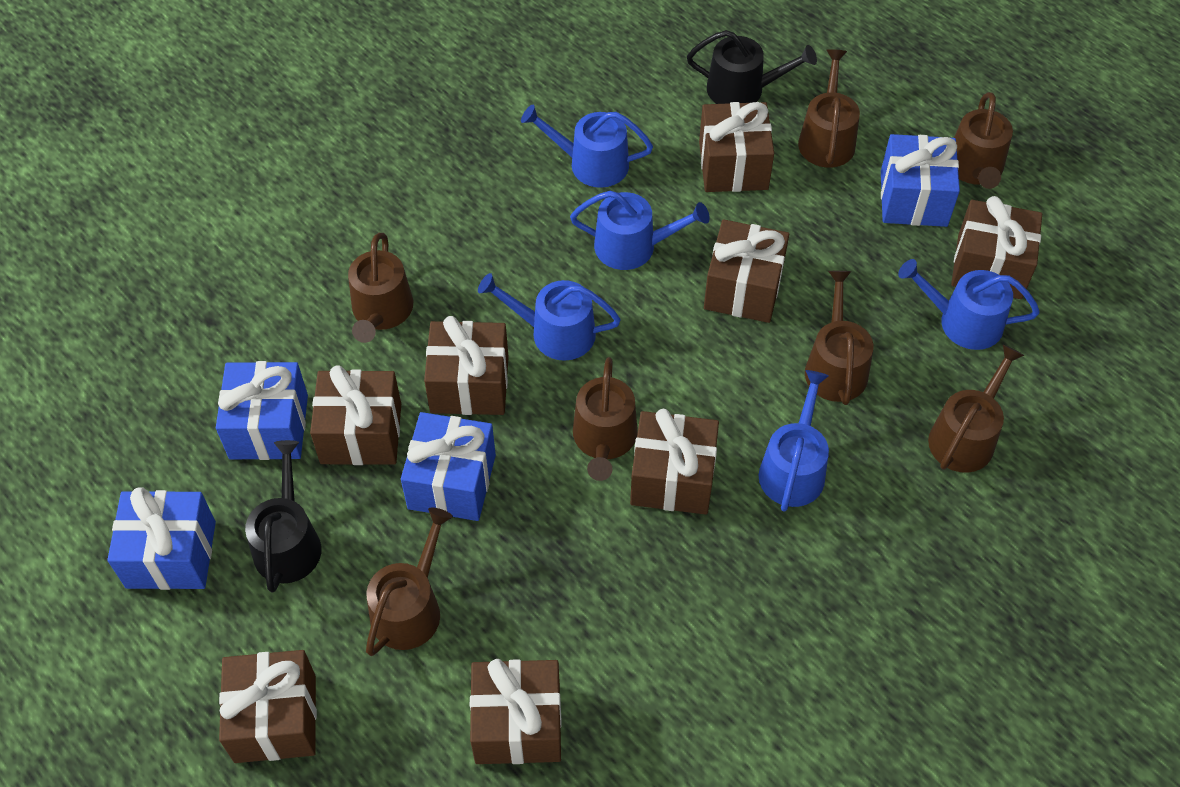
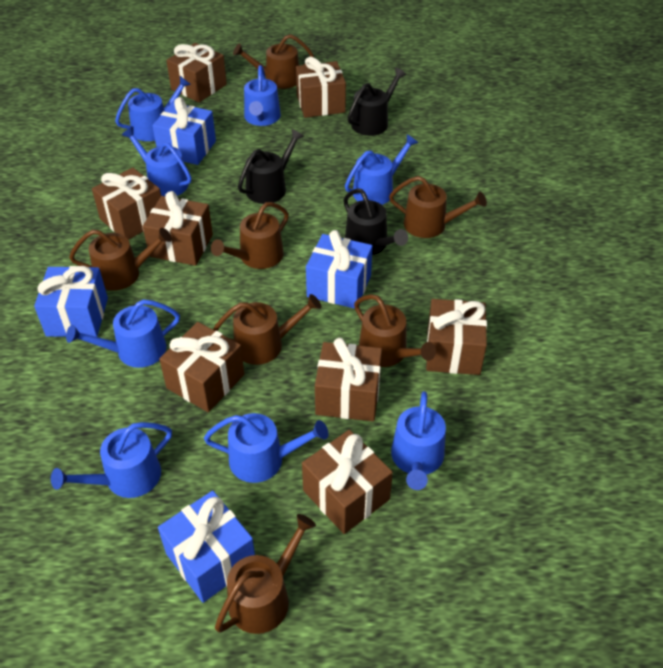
black watering can: 2 -> 3
blue watering can: 5 -> 8

